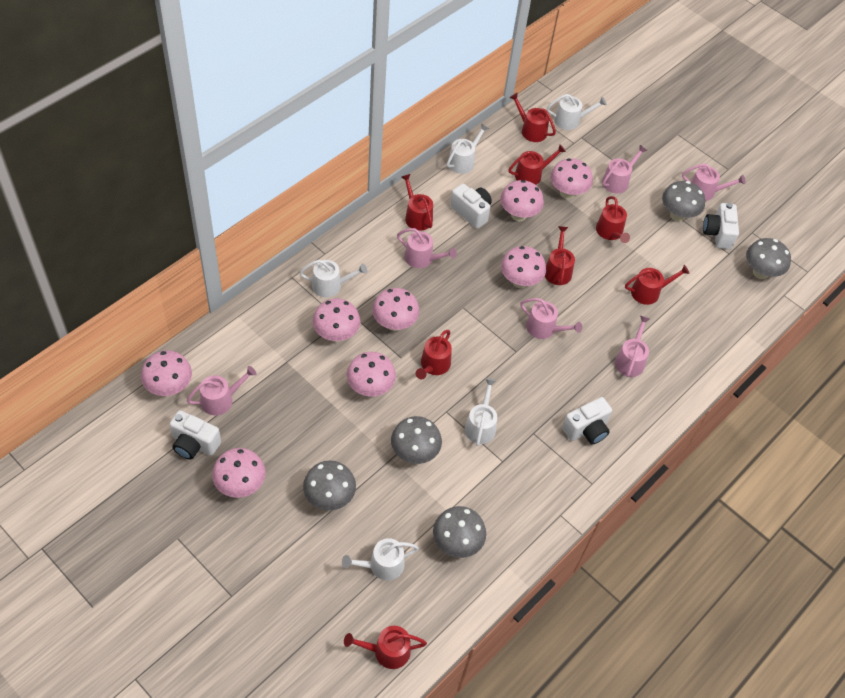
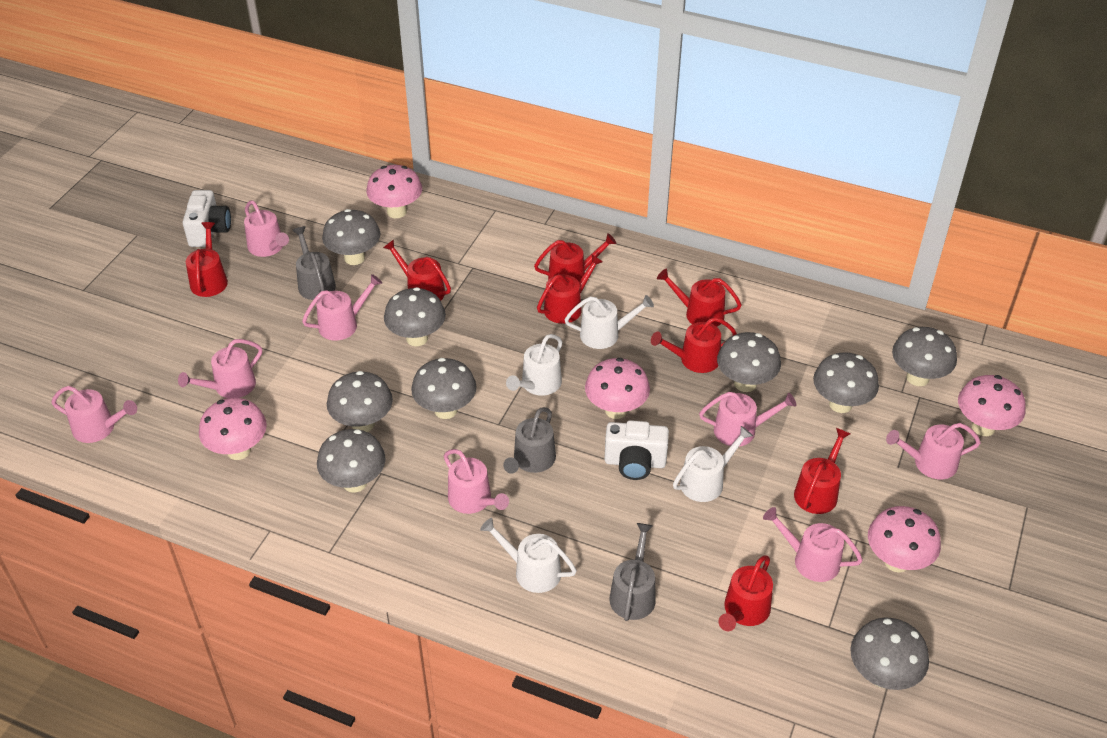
grey mushroom: 5 -> 9
grey watering can: 0 -> 3
pink mushroom: 8 -> 5
pink watering can: 6 -> 8
white camera: 4 -> 2
white watering can: 5 -> 4

